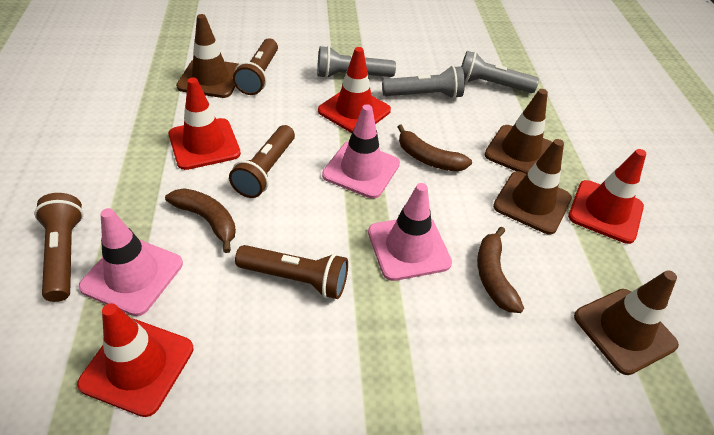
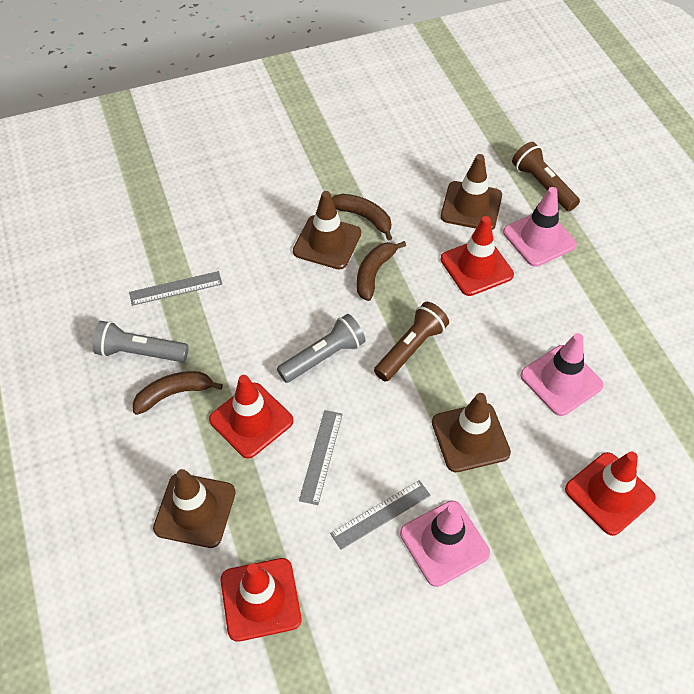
brown flashlight: 4 -> 2
grey flashlight: 3 -> 2
grey ruler: 0 -> 3

